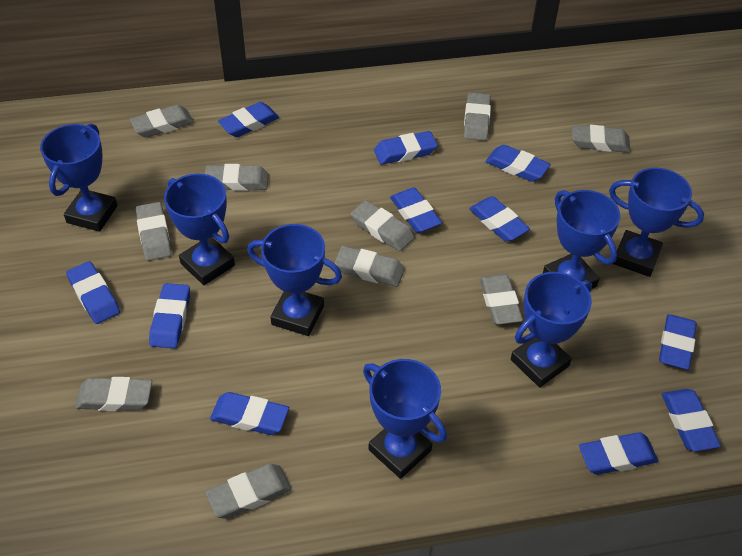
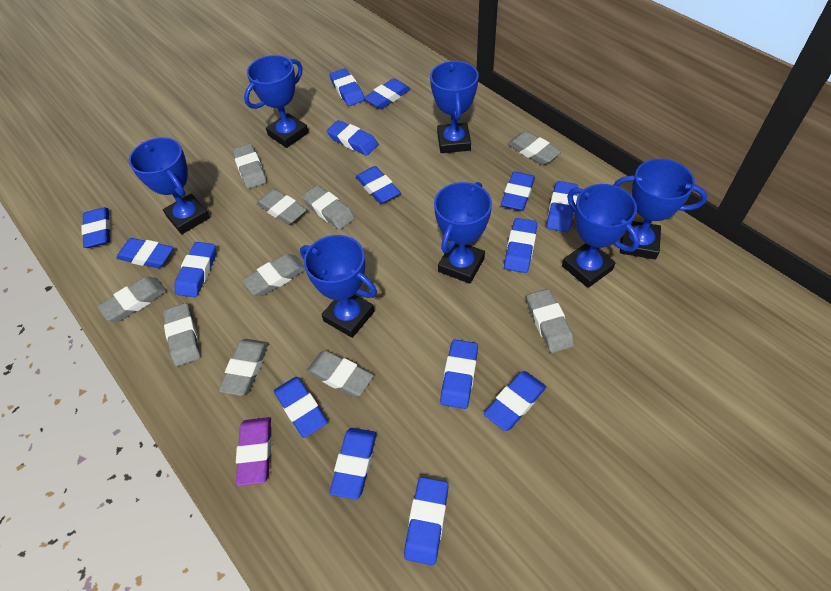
blue eraser: 11 -> 15
purple eraser: 0 -> 1

